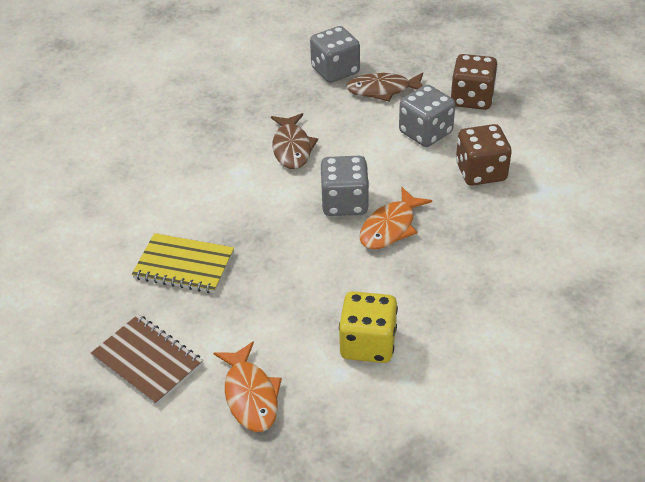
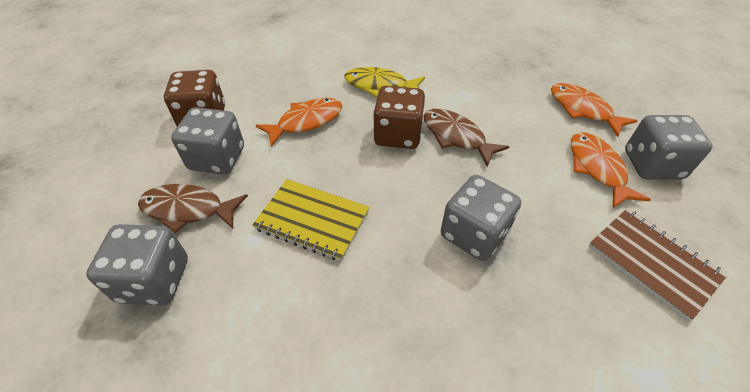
grey dice: 3 -> 4
orange fish: 2 -> 3
yellow dice: 1 -> 0
yellow fish: 0 -> 1

